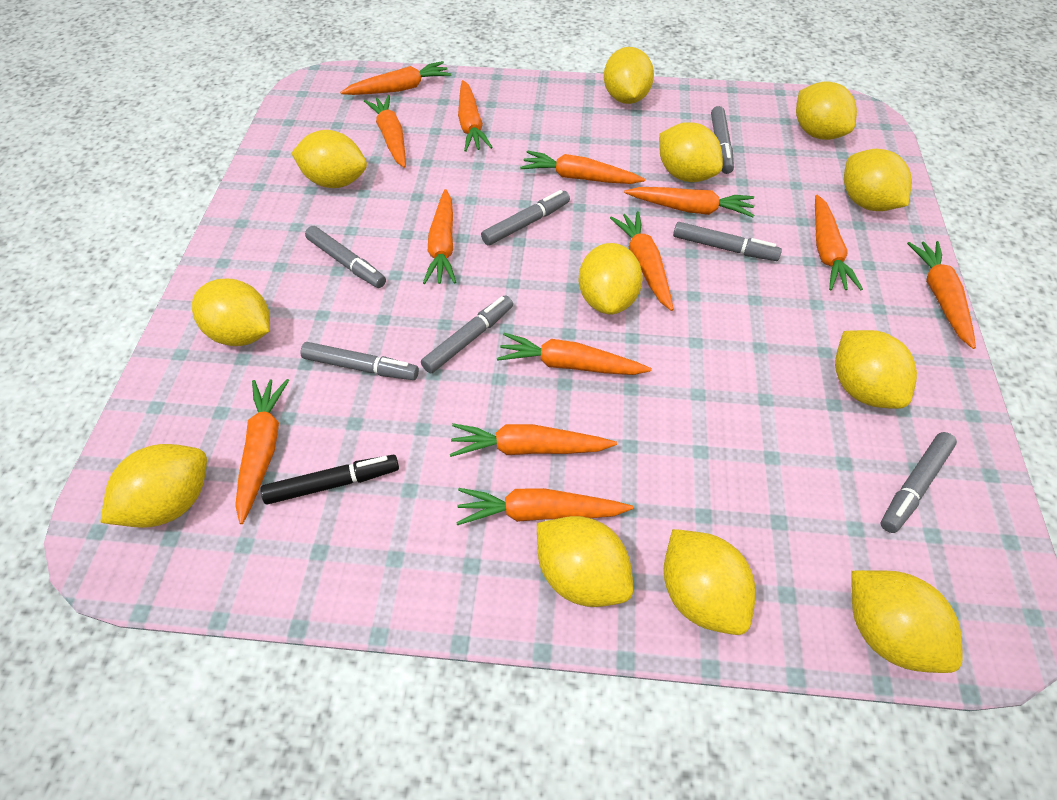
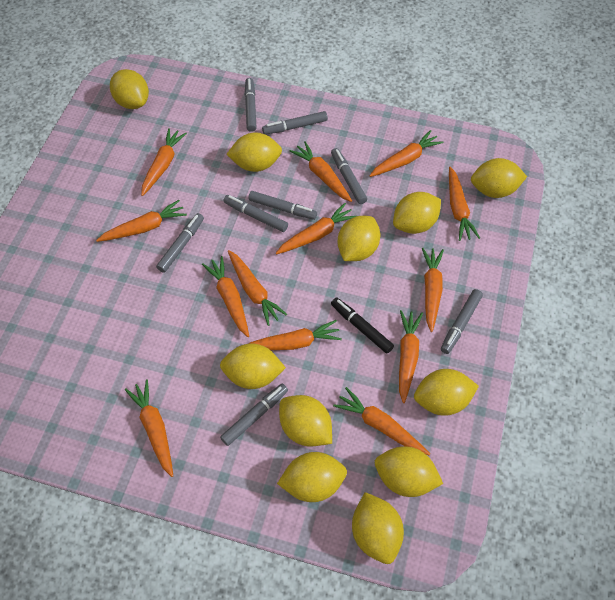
grey marker: 7 -> 8
yellow lemon: 12 -> 11

